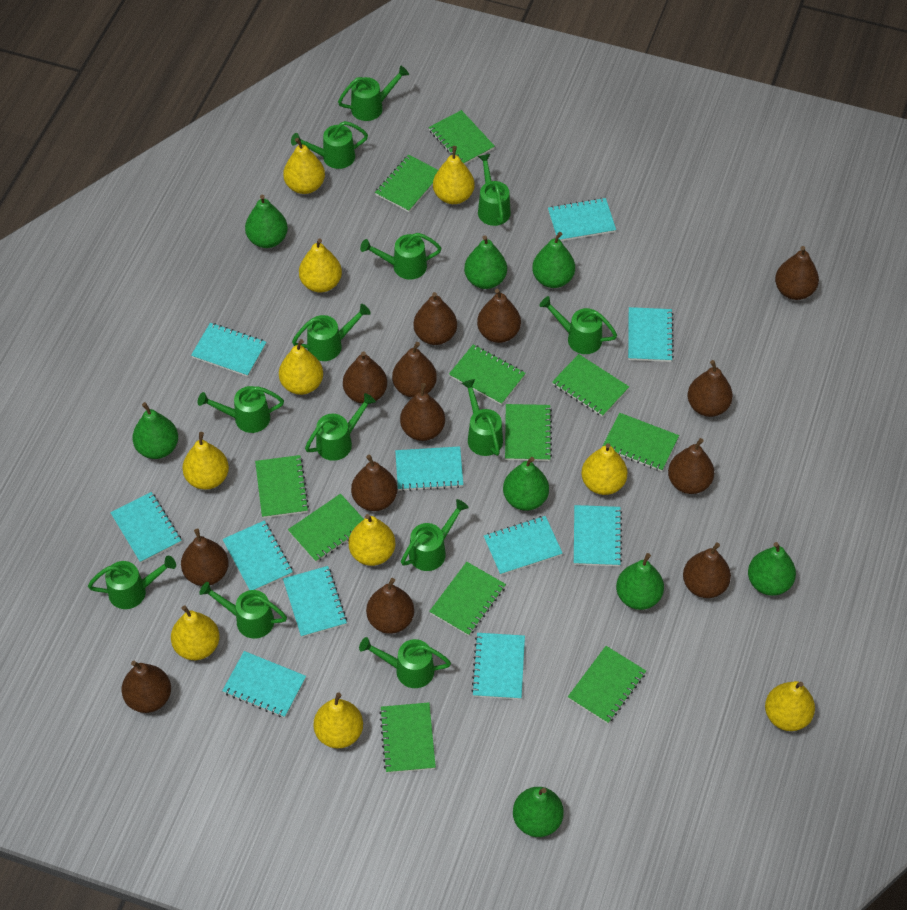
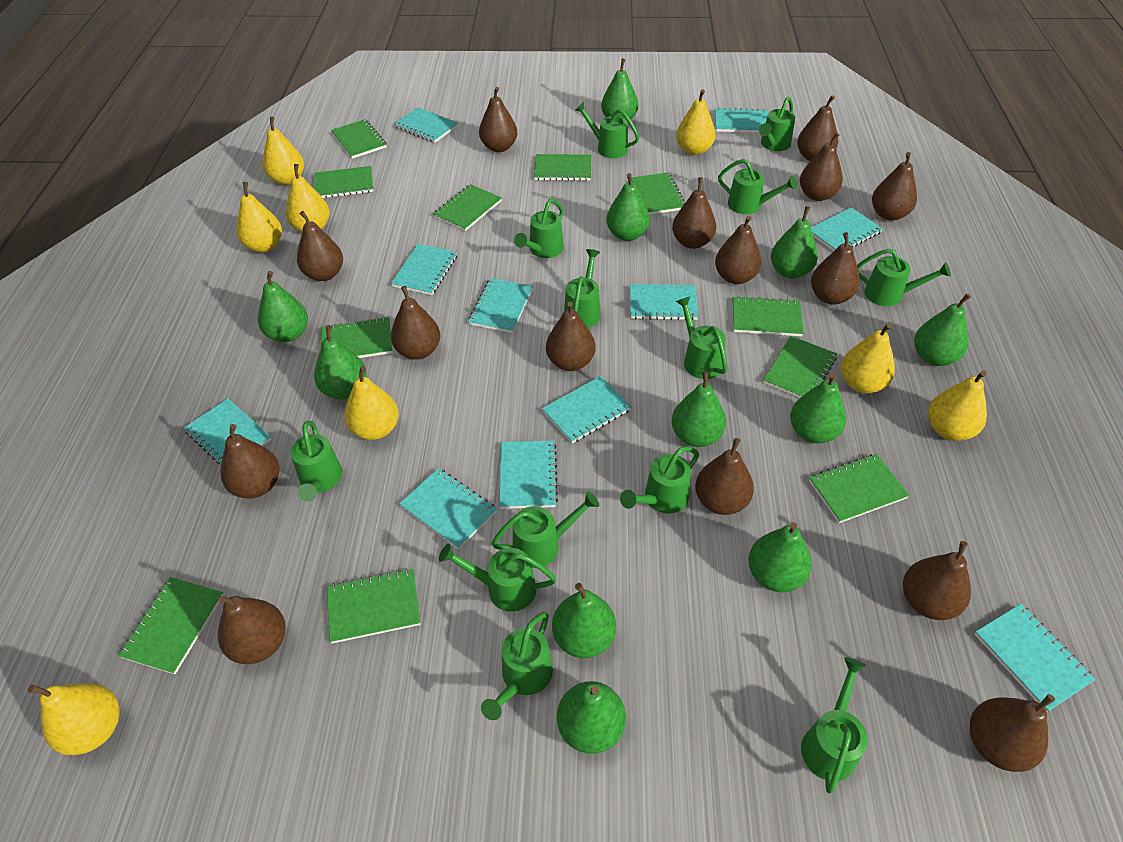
brown pear: 13 -> 15
green pear: 8 -> 11
yellow pear: 10 -> 8

